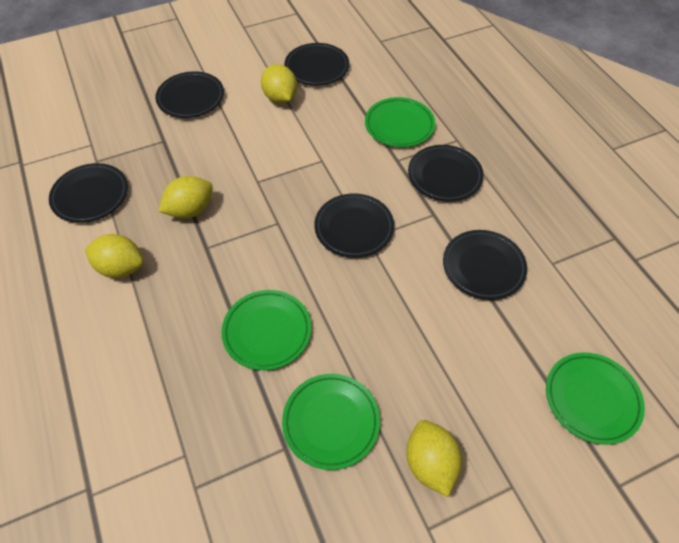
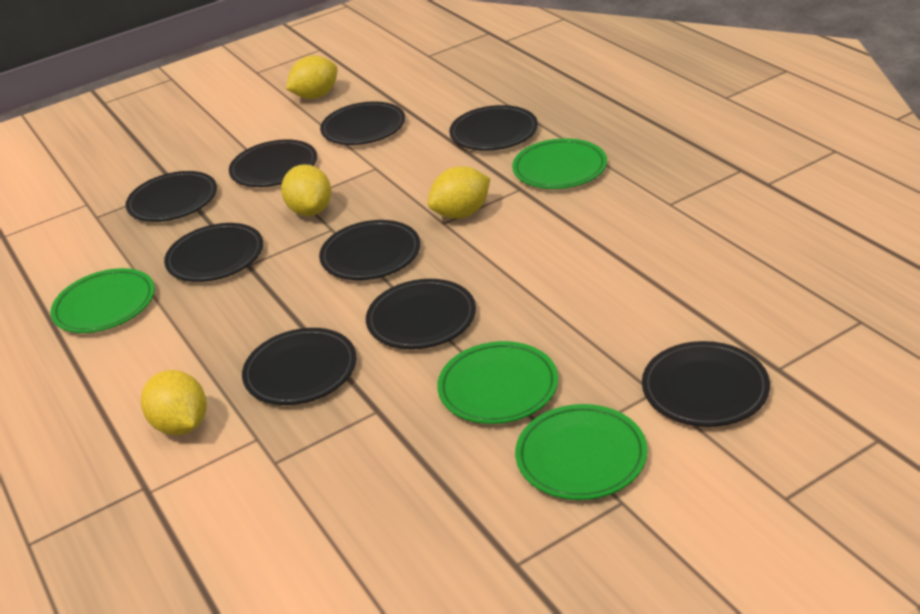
black plate: 6 -> 9

